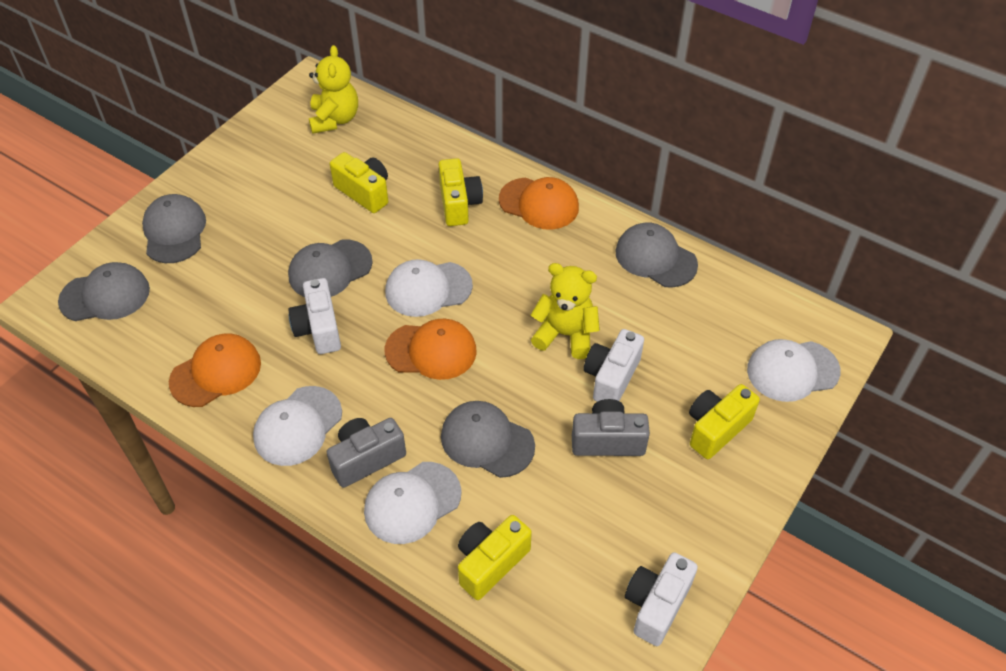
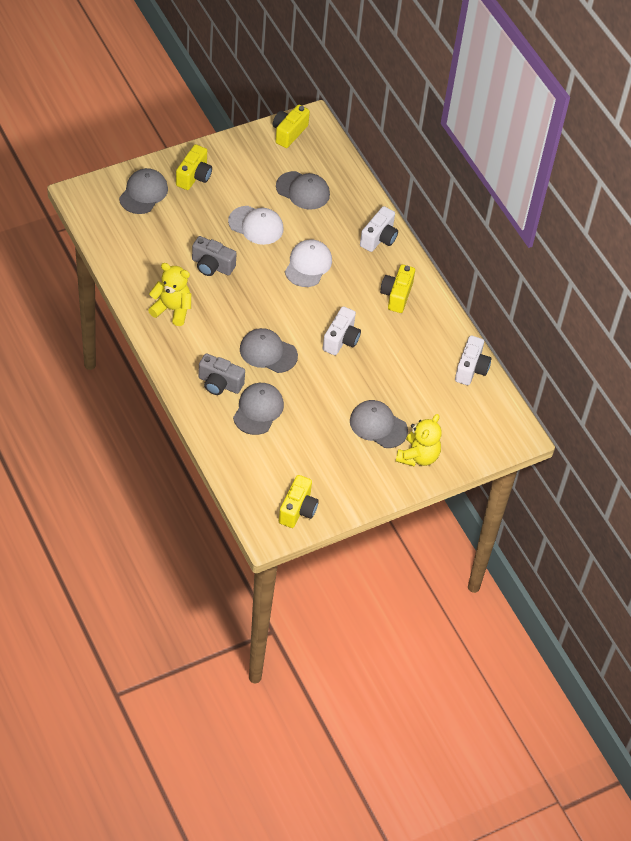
orange cap: 3 -> 0
white cap: 4 -> 2

